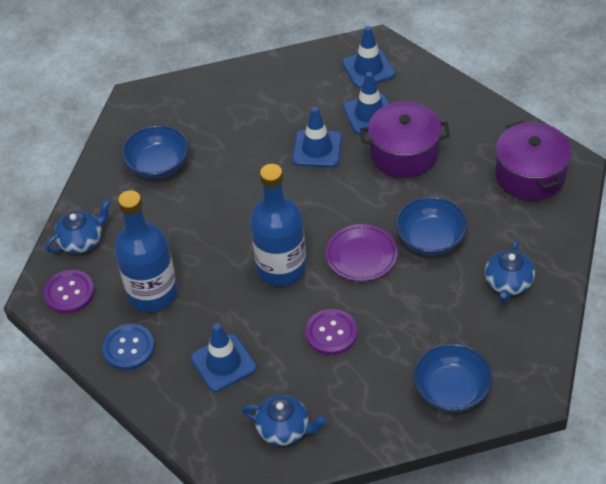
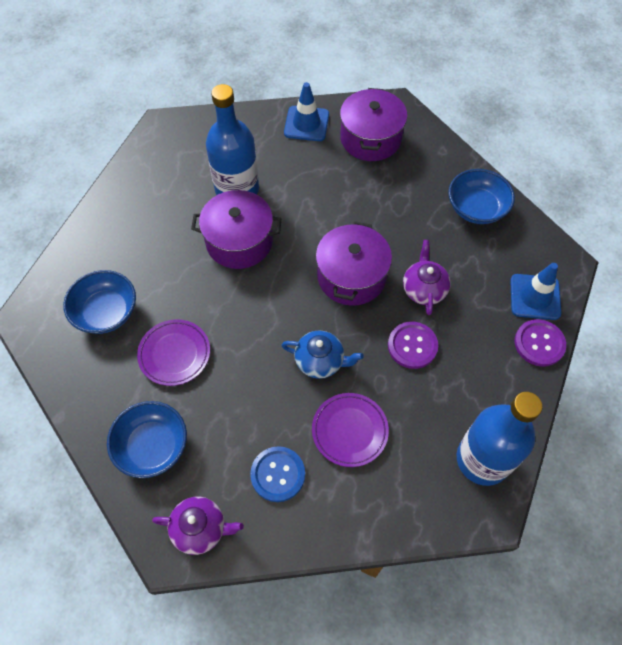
blue teapot: 3 -> 1
blue traffic cone: 4 -> 2
purple plate: 1 -> 2
purple pot: 2 -> 3
purple teapot: 0 -> 2

